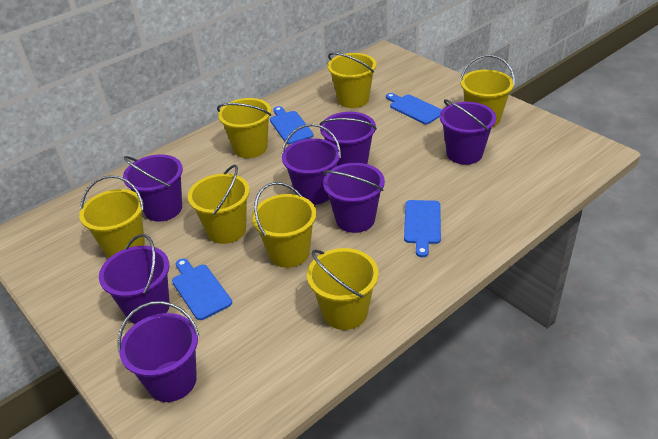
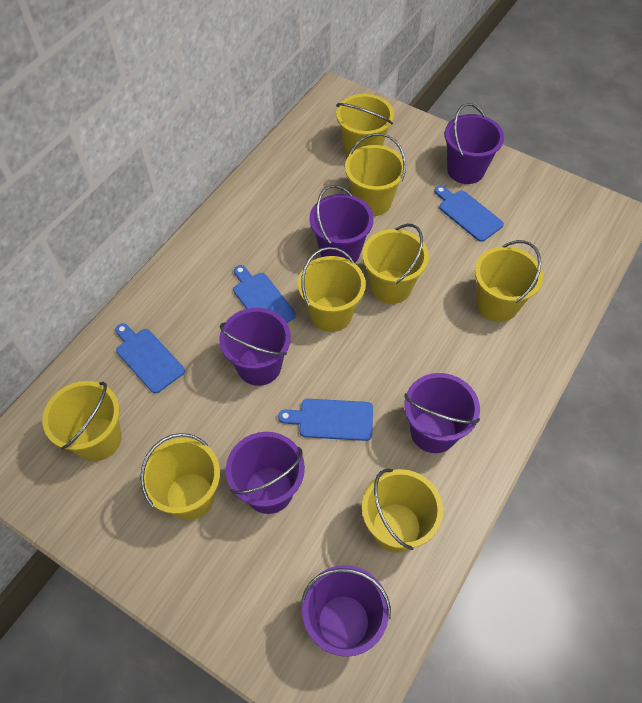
purple bucket: 7 -> 6
yellow bucket: 7 -> 8

